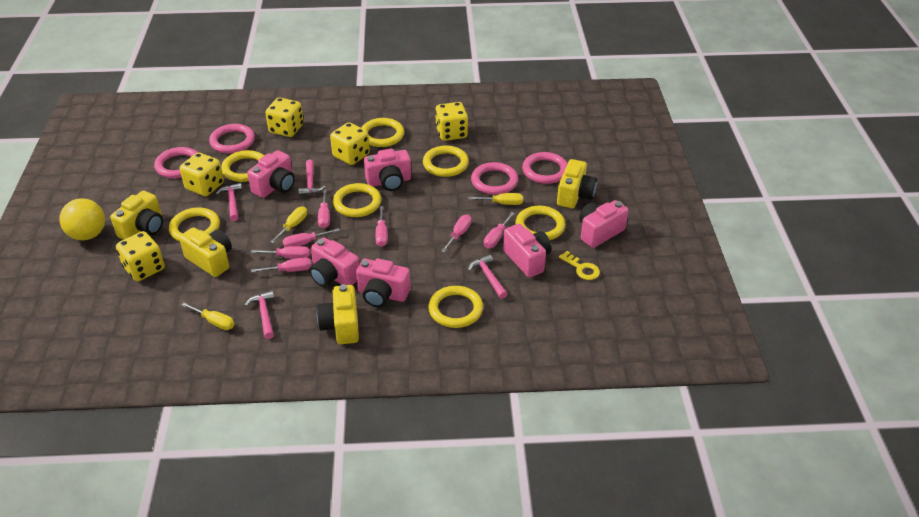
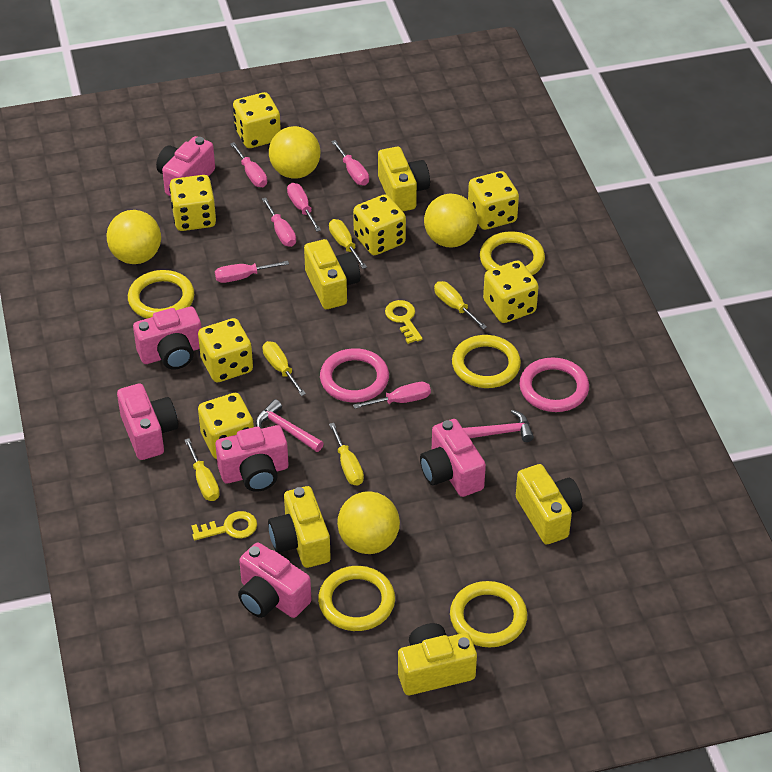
pink hammer: 4 -> 2
pink ring: 4 -> 2
pink screwdriver: 7 -> 6
yellow ball: 1 -> 4
yellow camera: 4 -> 5
yellow dice: 5 -> 7
yellow key: 1 -> 2
yellow ring: 7 -> 5
yellow screwdriver: 3 -> 5

